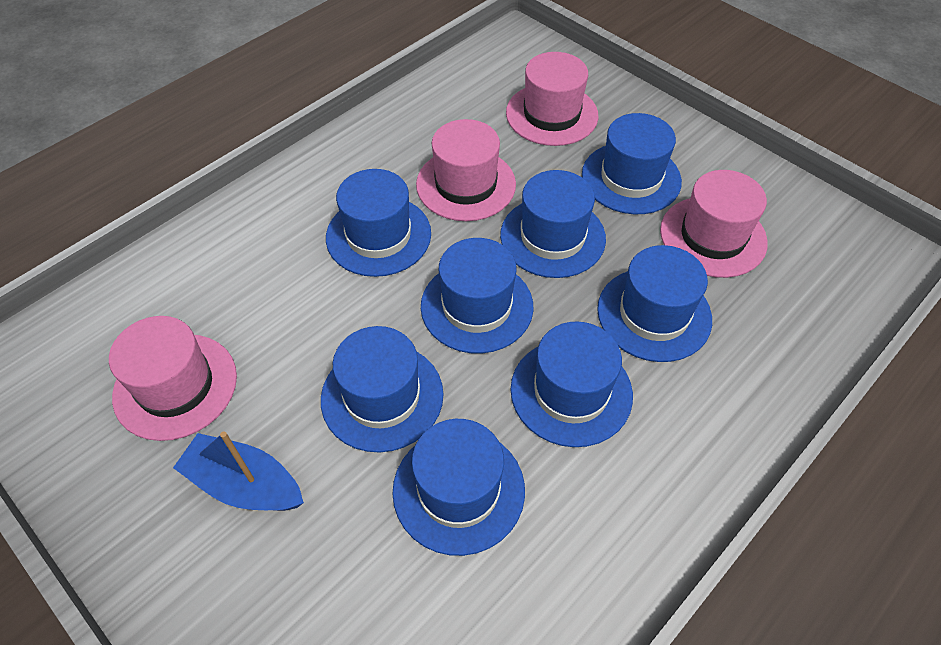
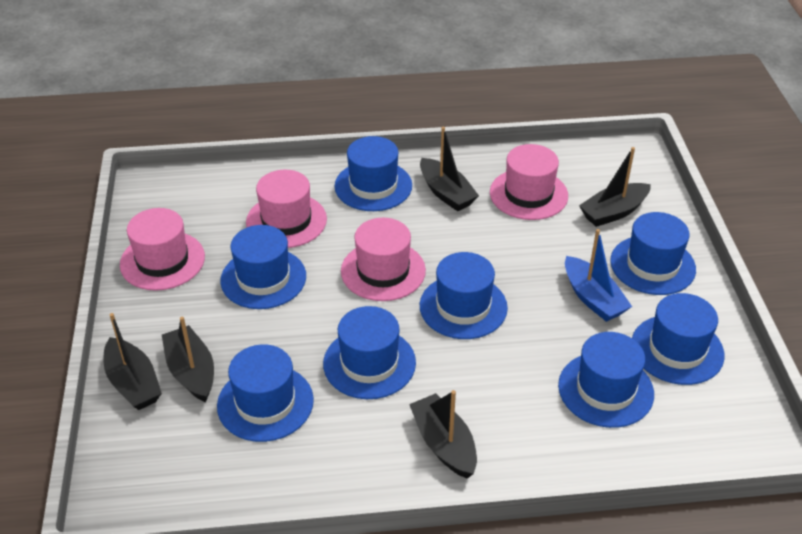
black boat: 0 -> 5

